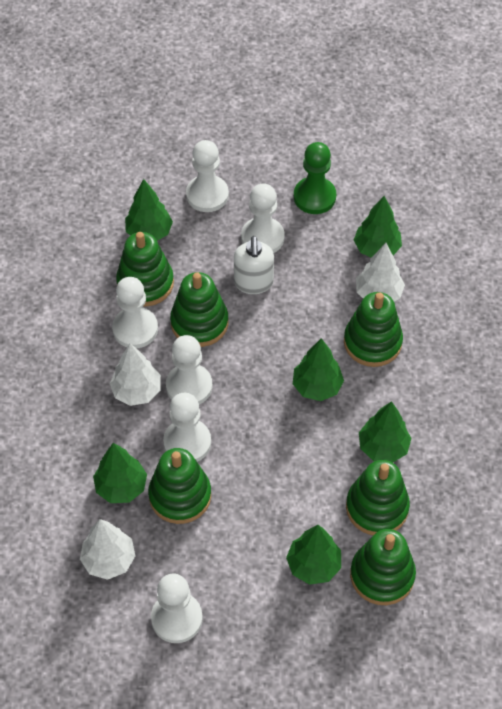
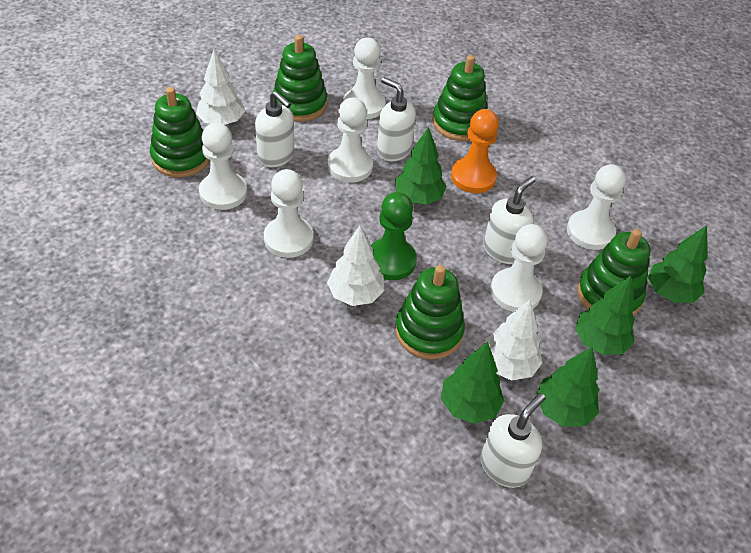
green stacking toy: 6 -> 5
green tree: 6 -> 5
orange pawn: 0 -> 1
white soap dispenser: 1 -> 4

